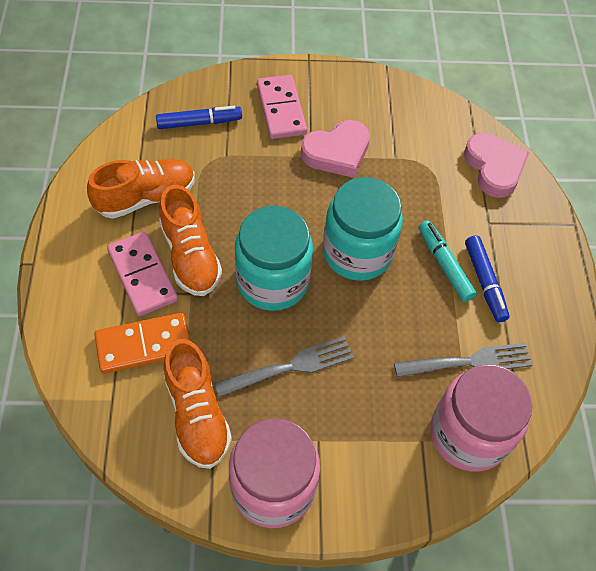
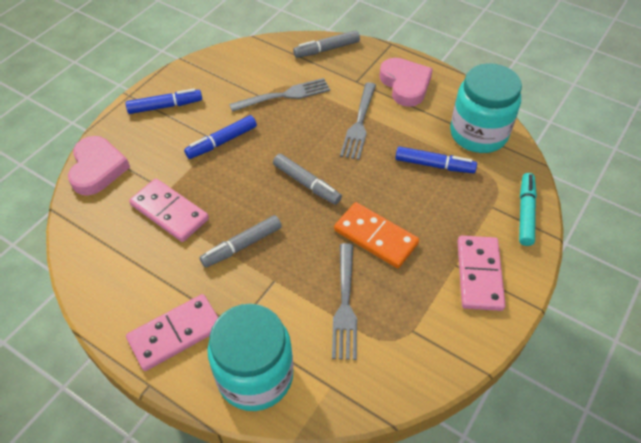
blue marker: 2 -> 3
grey fork: 2 -> 3
grey marker: 0 -> 3
orange shoe: 3 -> 0
pink domino: 2 -> 3
pink jar: 2 -> 0

